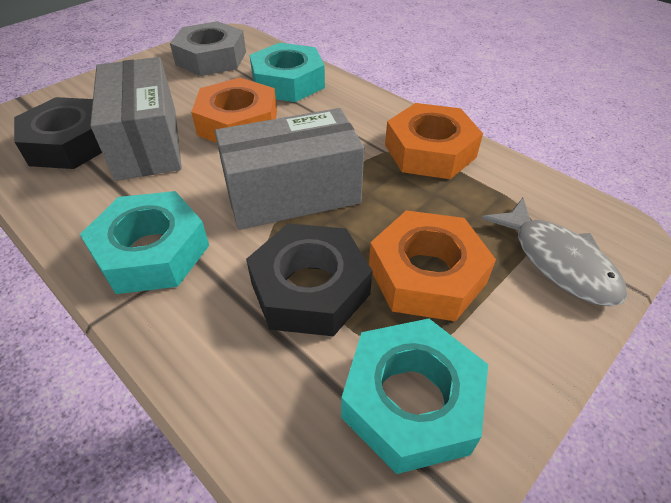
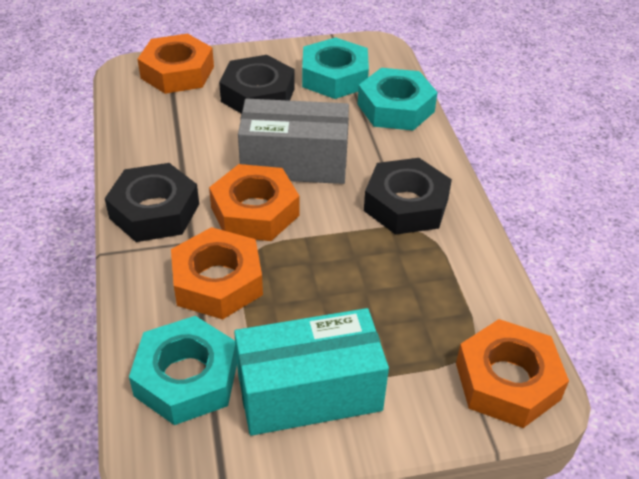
black nut: 2 -> 3
grey box: 2 -> 1
grey fish: 1 -> 0
grey nut: 1 -> 0
orange nut: 3 -> 4
turquoise box: 0 -> 1

